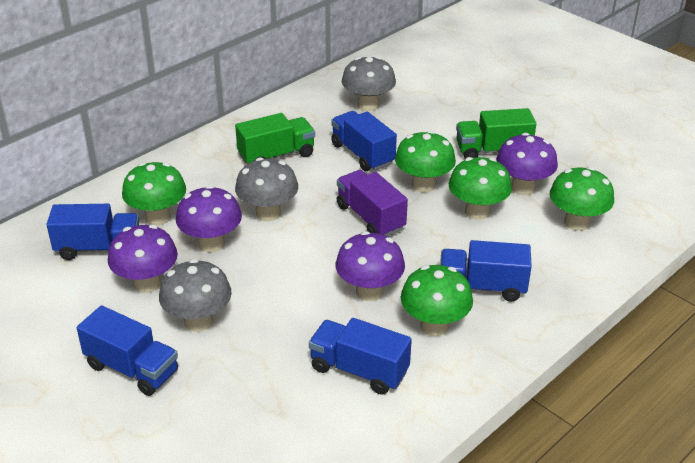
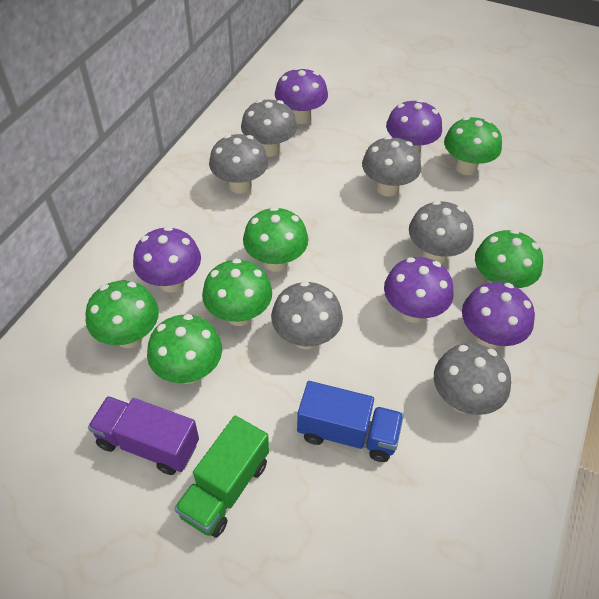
blue truck: 5 -> 1
green mushroom: 5 -> 6
green truck: 2 -> 1
grey mushroom: 3 -> 6
purple mushroom: 4 -> 5

